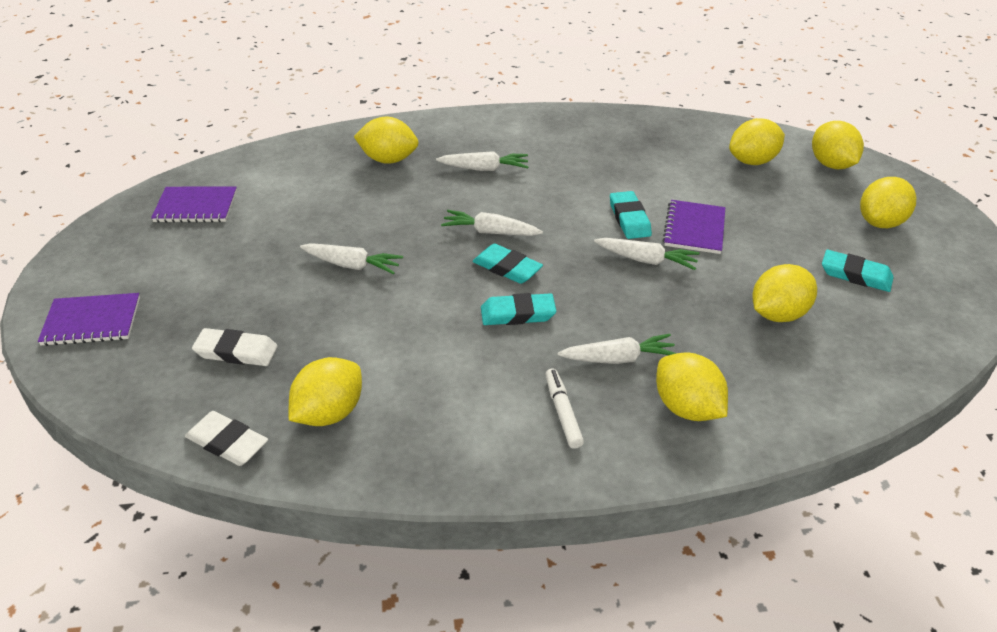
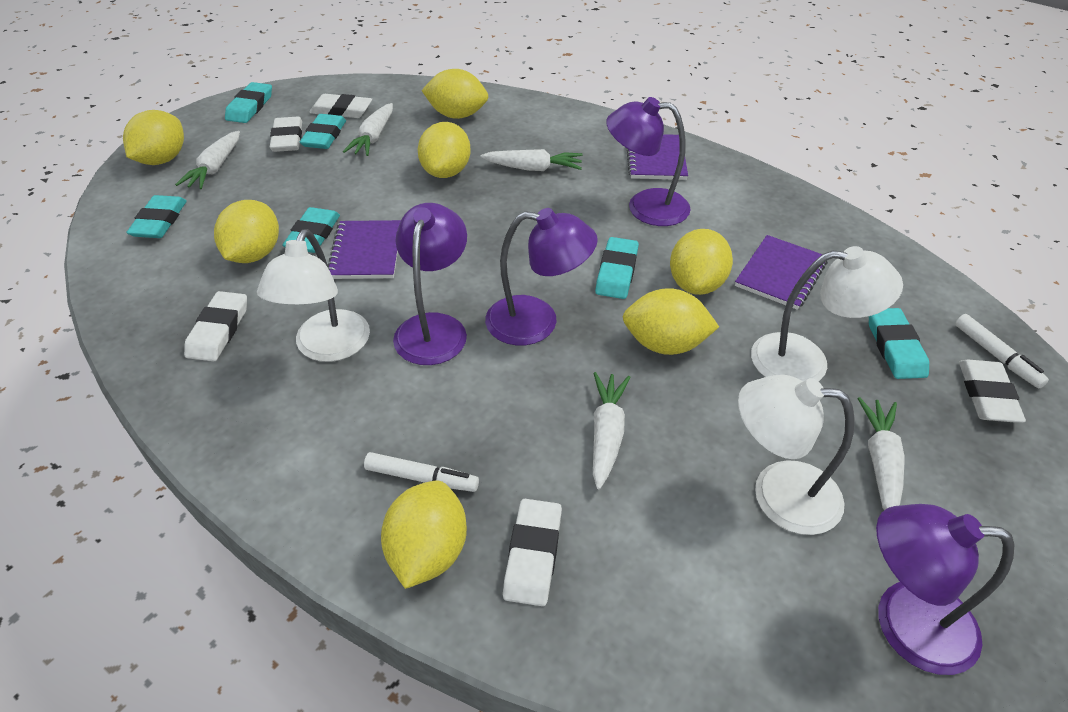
purple lamp: 0 -> 4
turquoise eraser: 4 -> 6
white eraser: 2 -> 5
white lamp: 0 -> 3
white marker: 1 -> 2

